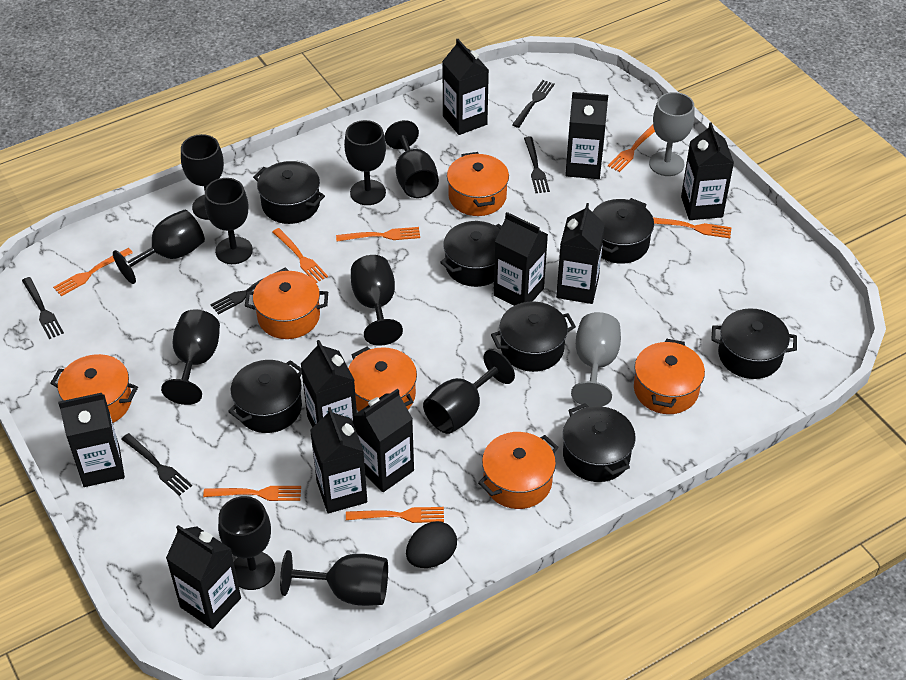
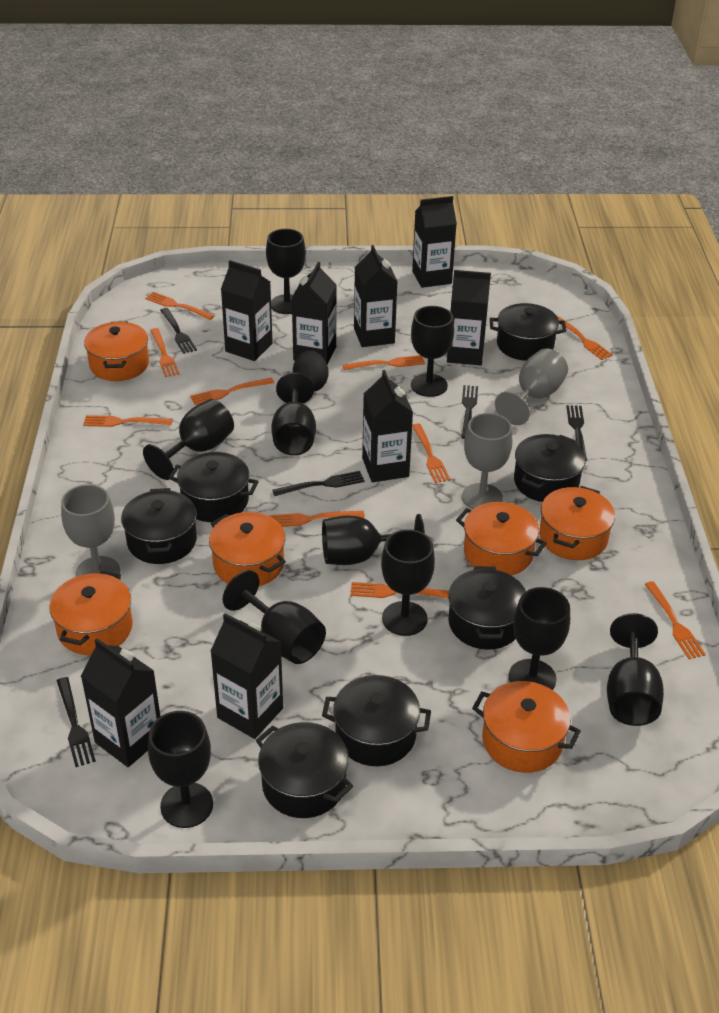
black carton: 10 -> 8
grey goblet: 2 -> 3
orange fork: 7 -> 10

